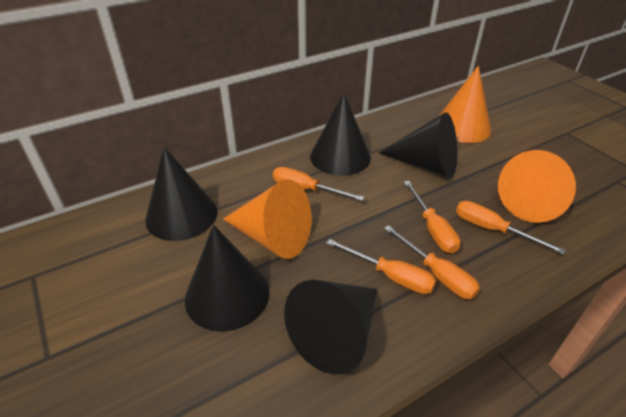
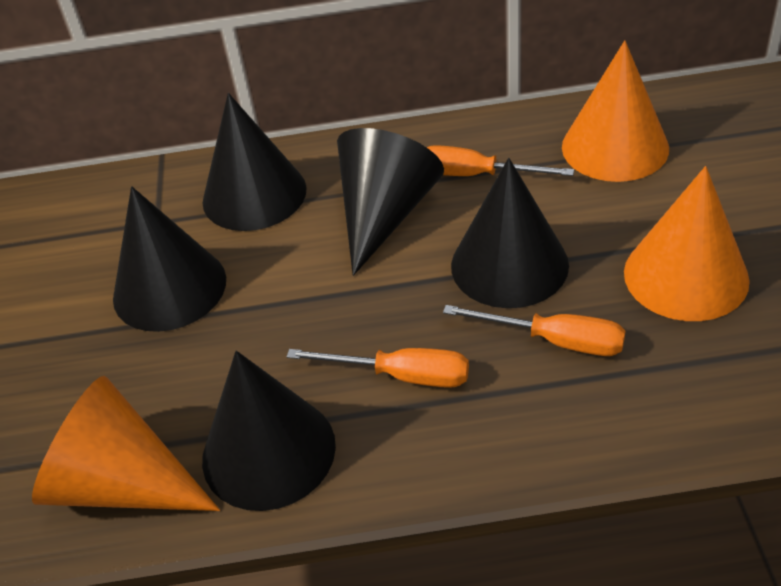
orange screwdriver: 5 -> 3

